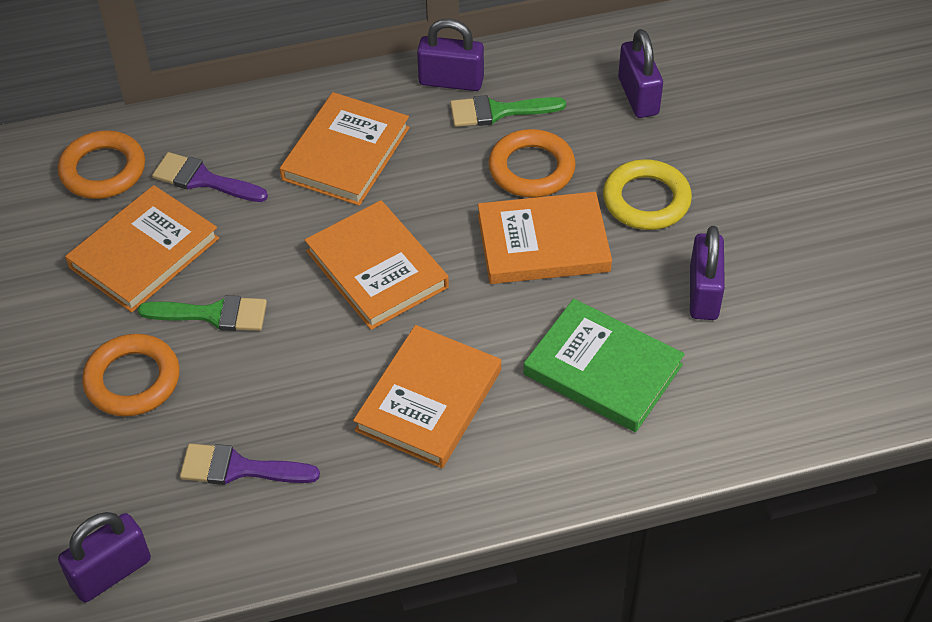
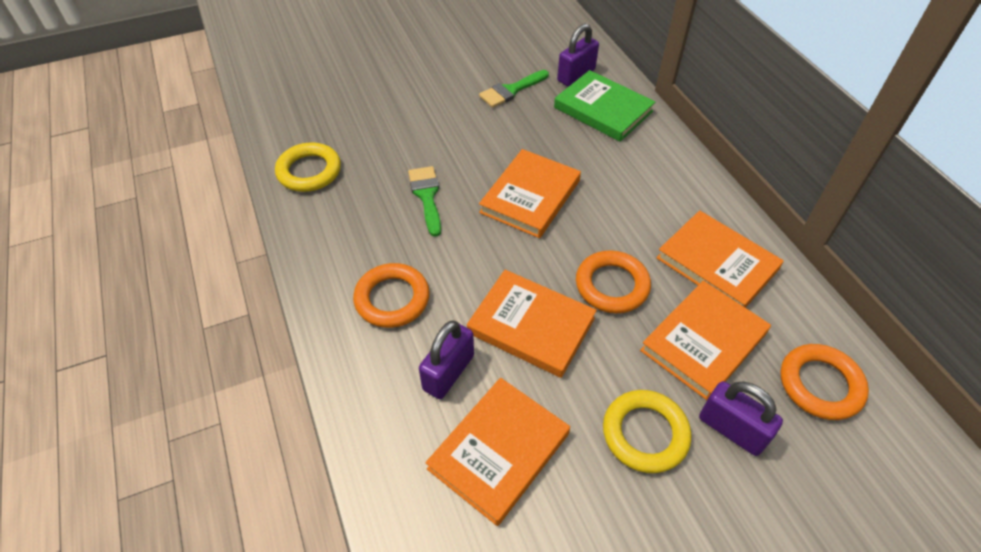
purple brush: 2 -> 0
purple padlock: 4 -> 3
yellow ring: 1 -> 2

